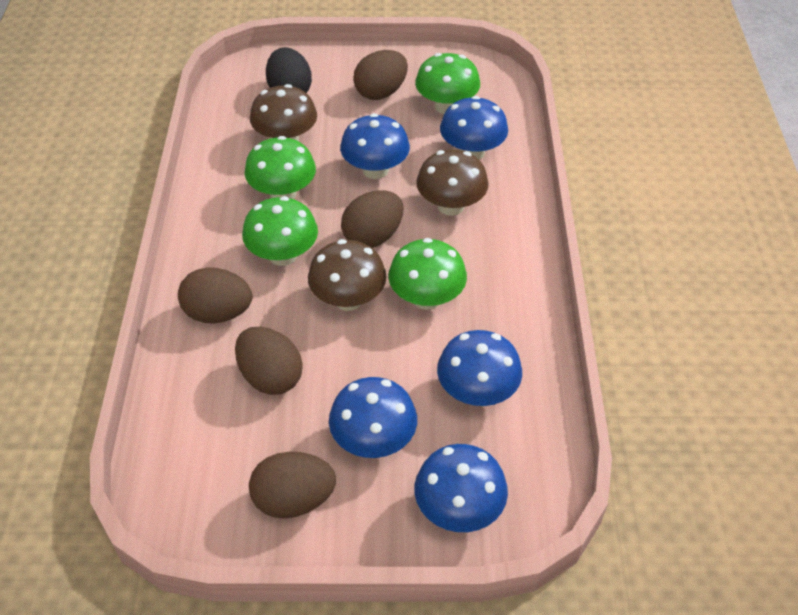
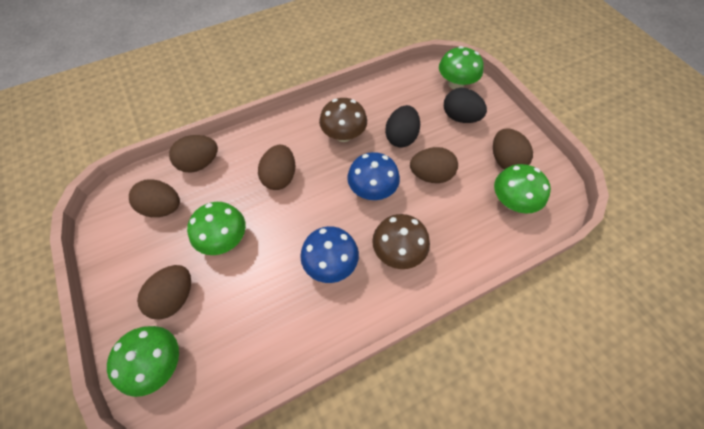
black egg: 1 -> 2
blue mushroom: 5 -> 2
brown egg: 5 -> 6
brown mushroom: 3 -> 2

